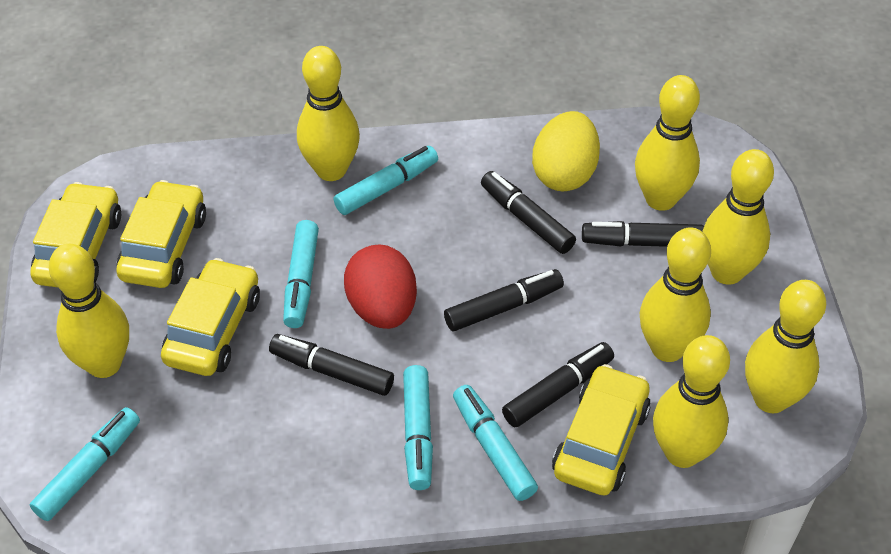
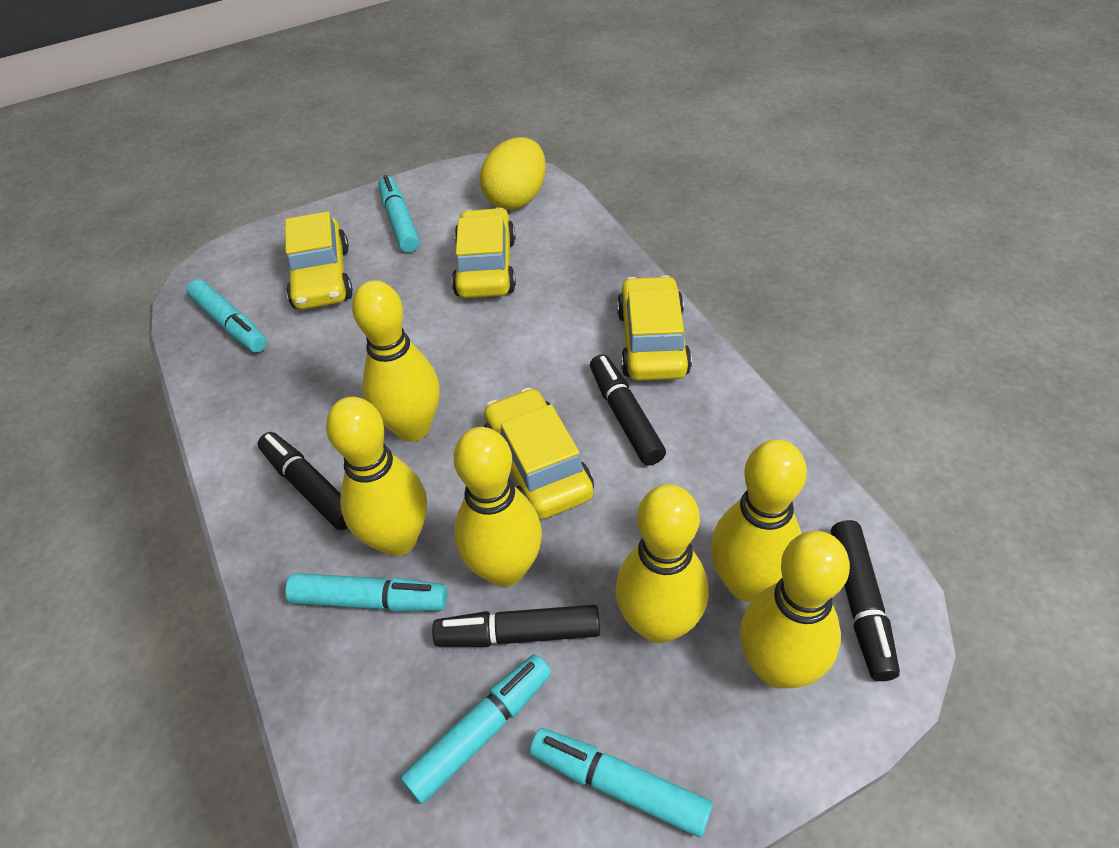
black marker: 5 -> 4
red egg: 1 -> 0
yellow bowling pin: 7 -> 6

